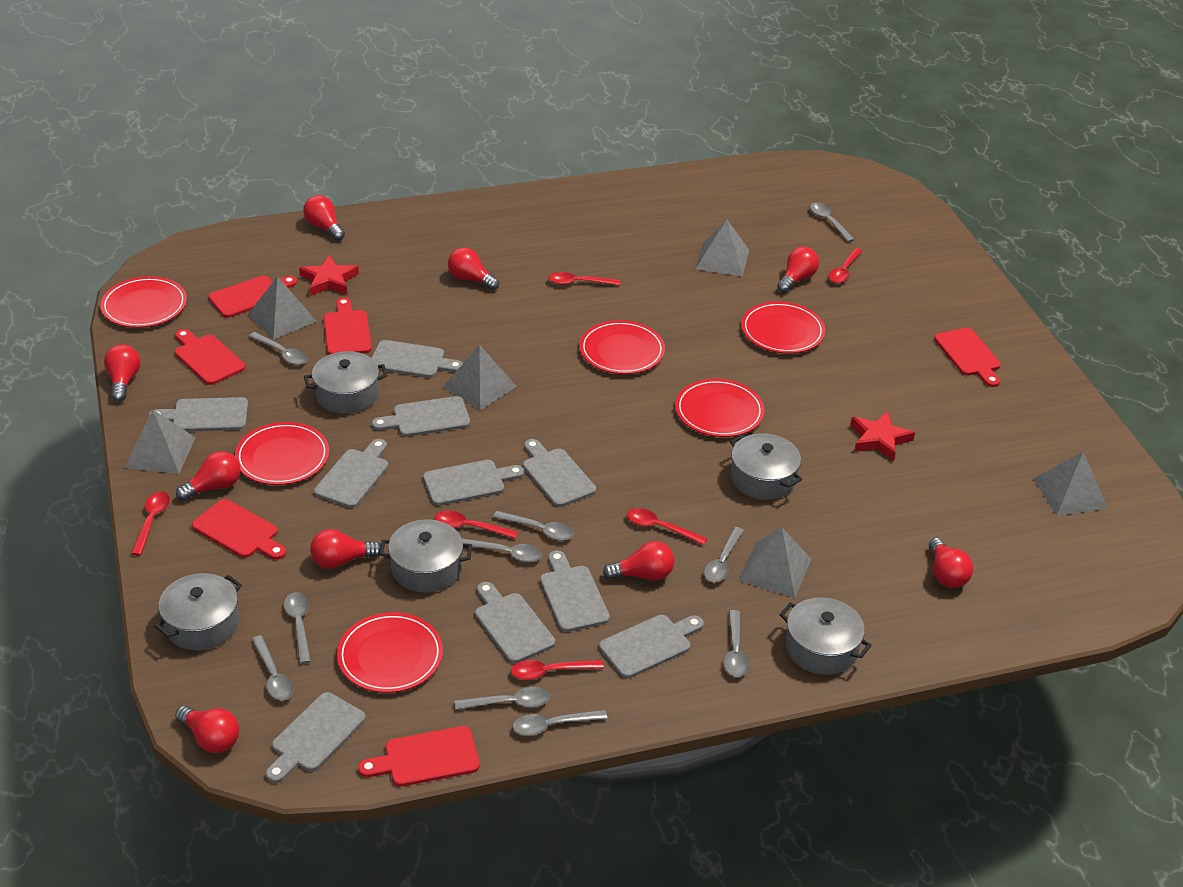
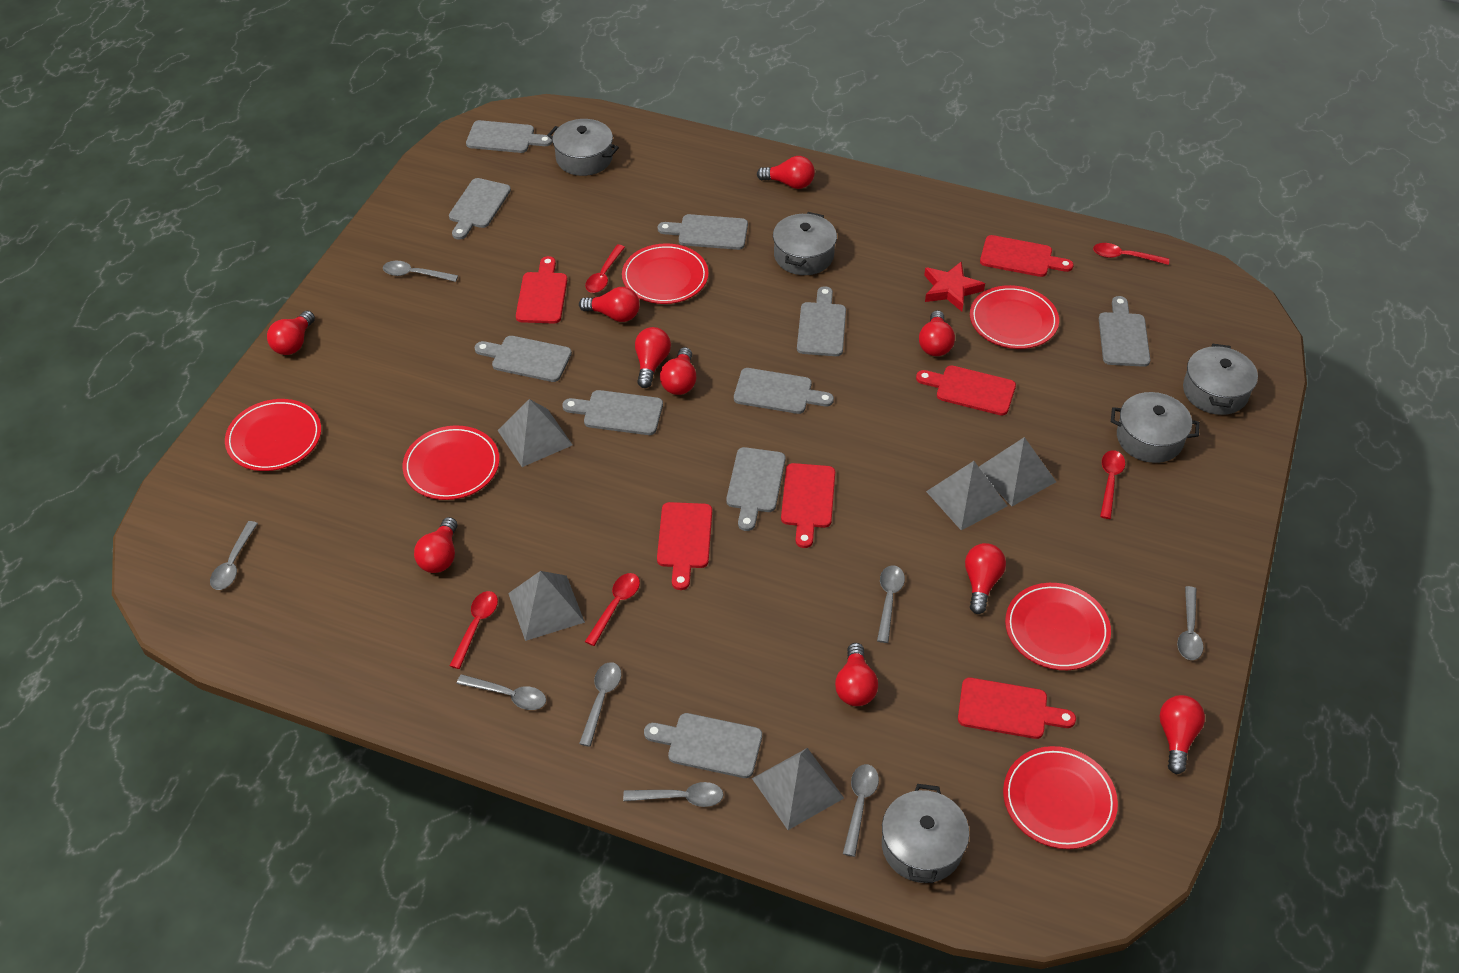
grey pyramid: 6 -> 5
grey spoon: 10 -> 8
red light bulb: 9 -> 10
red spoon: 6 -> 5
red star: 2 -> 1

